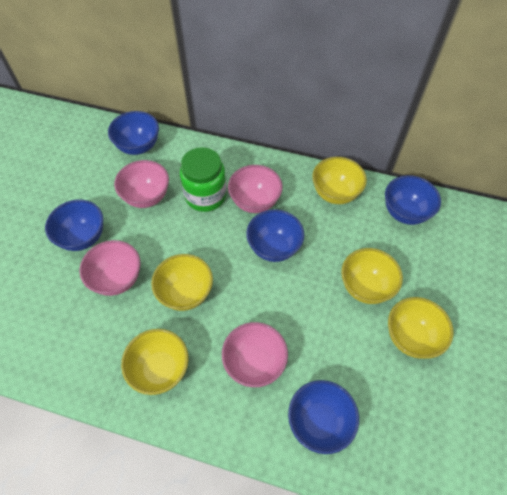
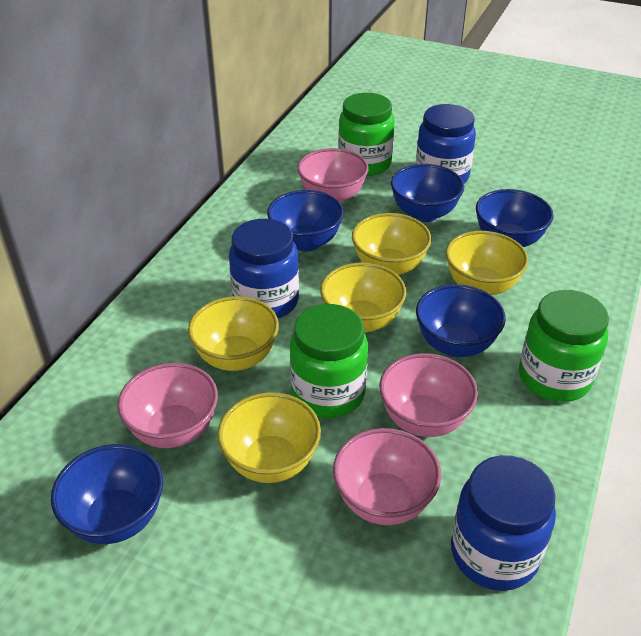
blue jar: 0 -> 3
green jar: 1 -> 3

